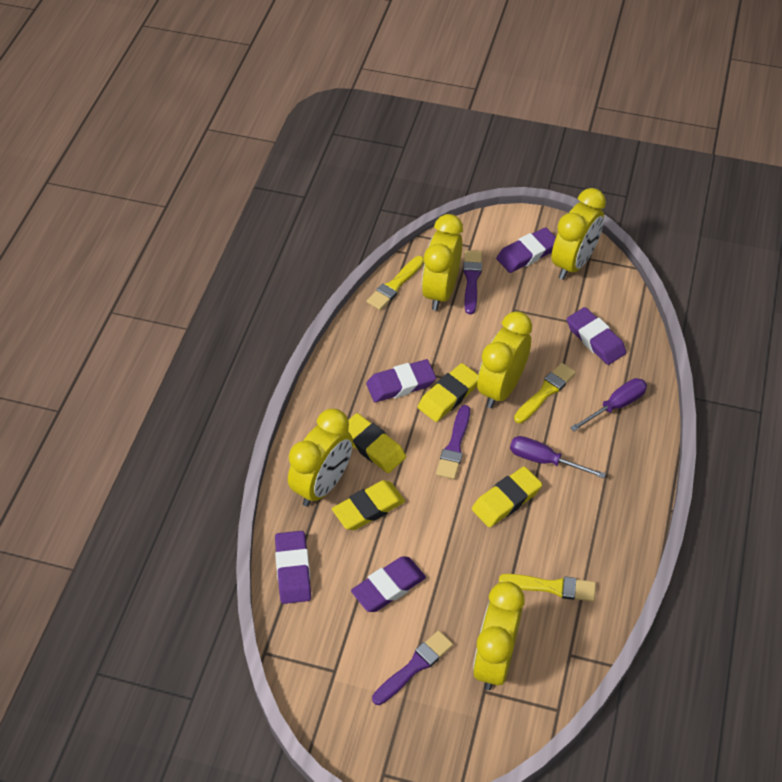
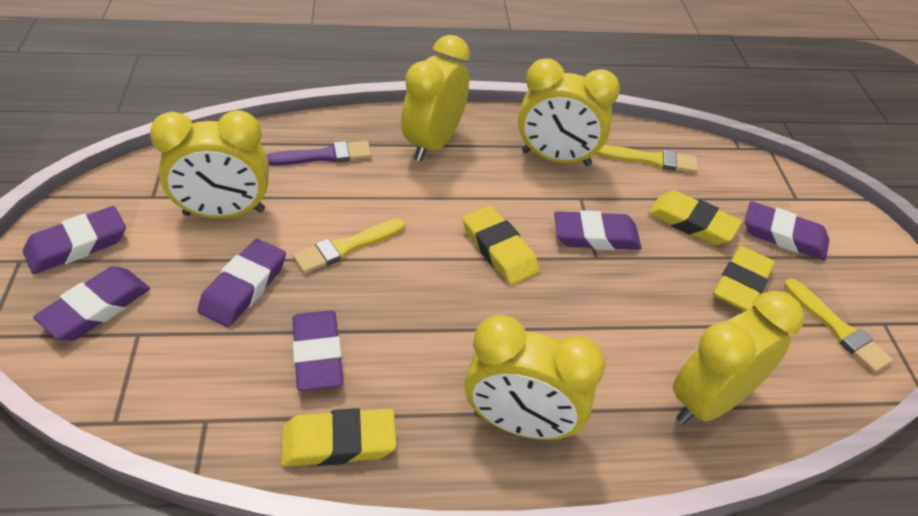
purple brush: 3 -> 1
purple eraser: 5 -> 6
purple screwdriver: 2 -> 0

